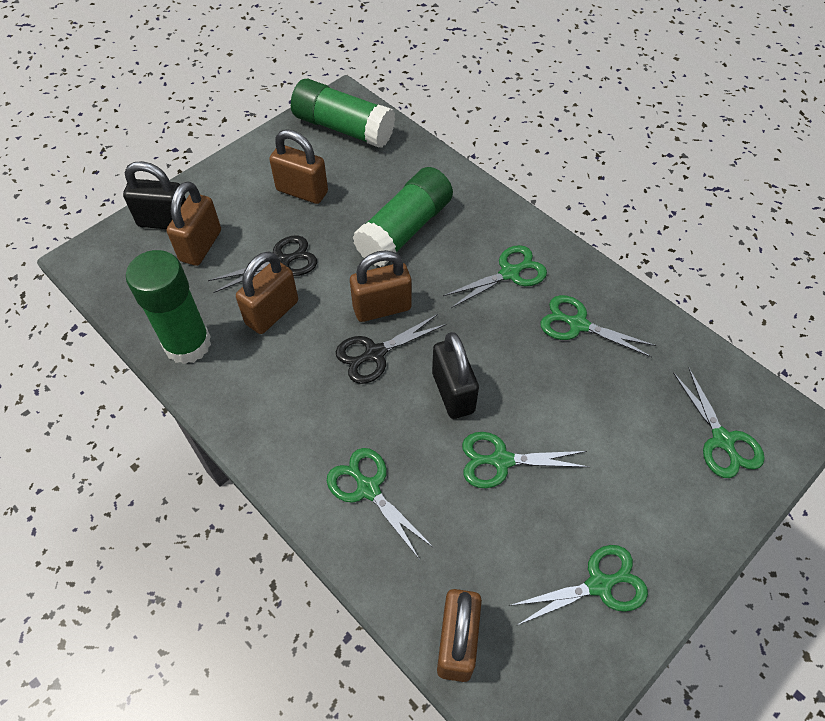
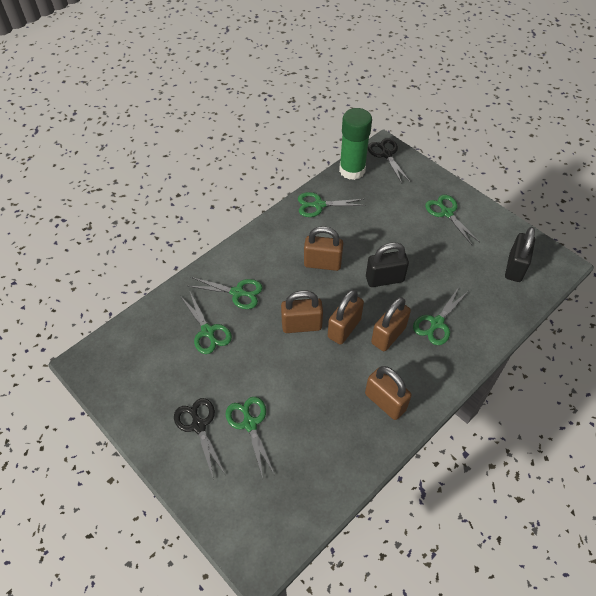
green glue stick: 3 -> 1

